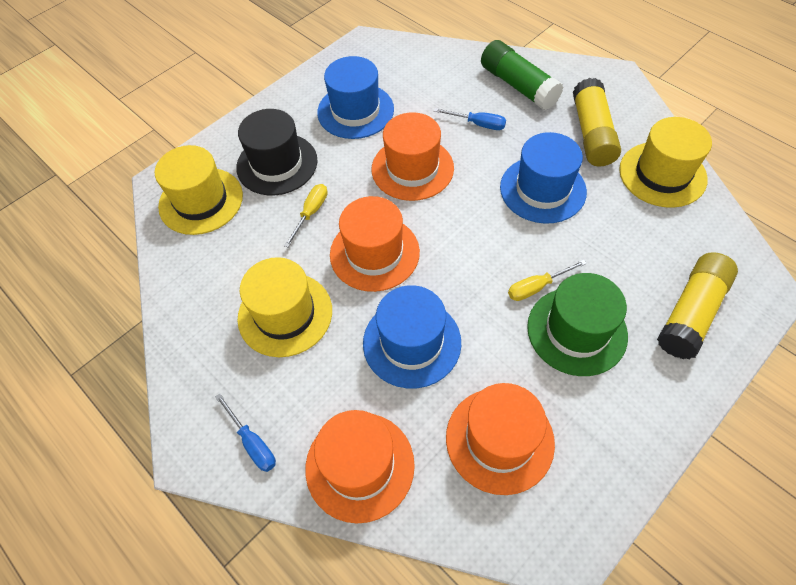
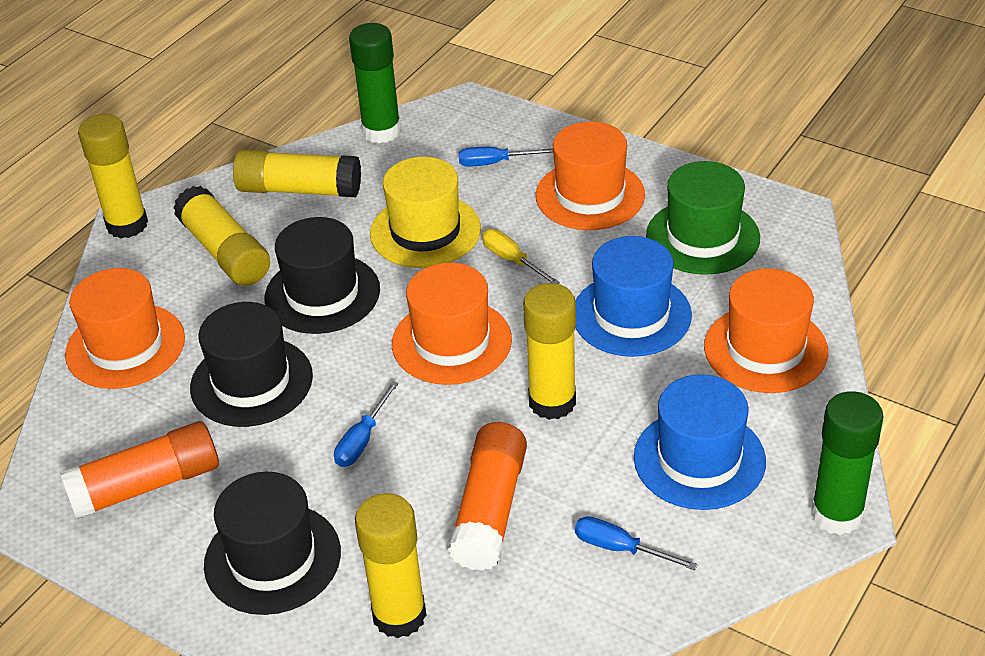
black hat: 1 -> 3
blue hat: 3 -> 2
blue screwdriver: 2 -> 3
green glue stick: 1 -> 2
orange glue stick: 0 -> 2
yellow glue stick: 2 -> 5
yellow hat: 3 -> 1
yellow screwdriver: 2 -> 1

